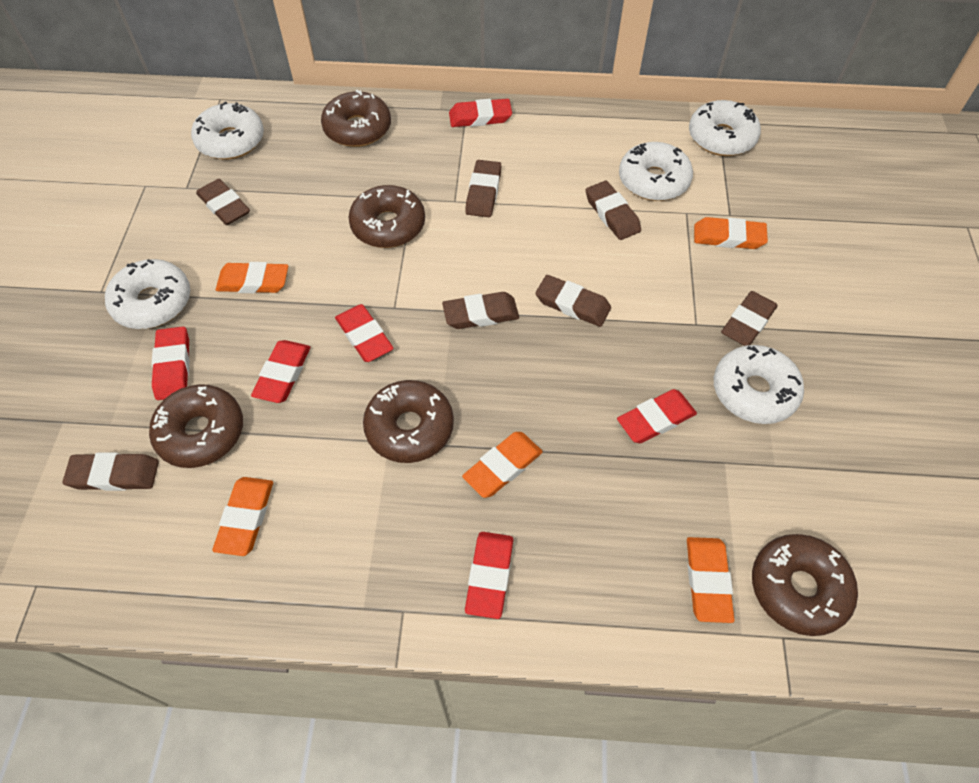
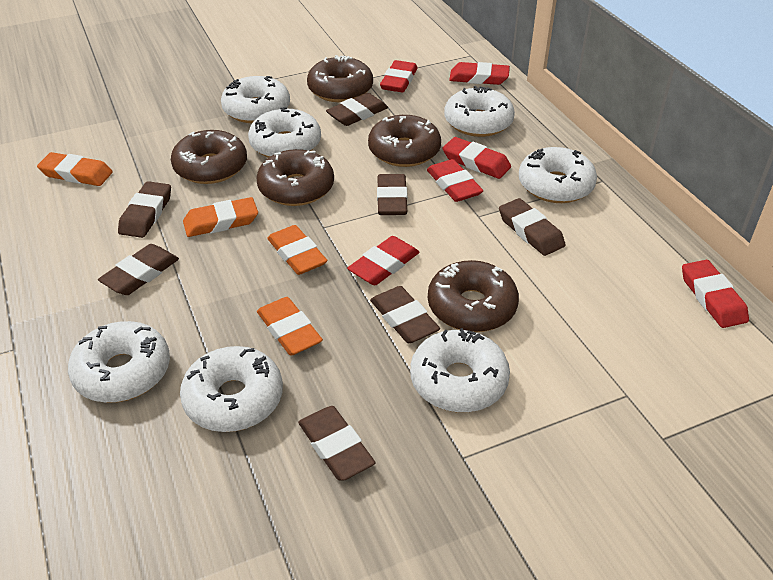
orange eraser: 5 -> 4
white donut: 5 -> 7

